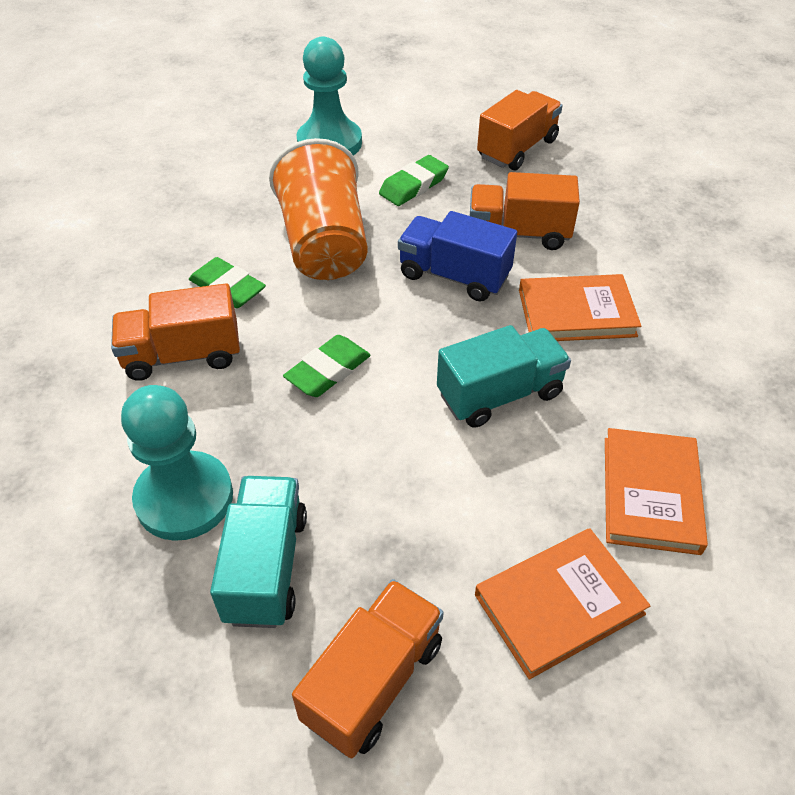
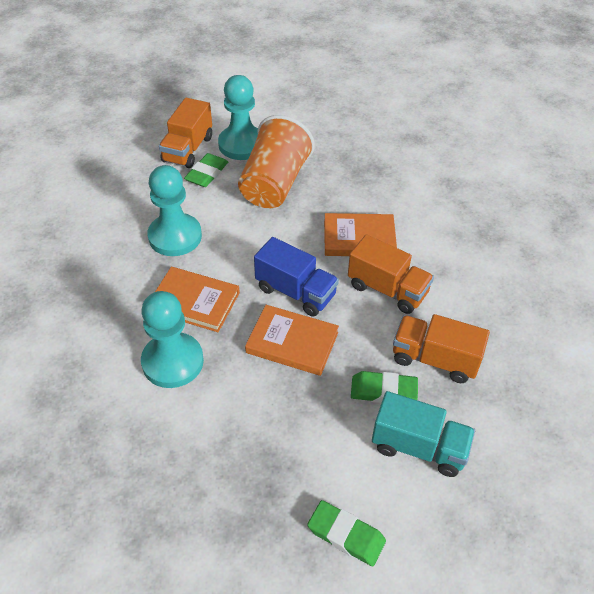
orange truck: 4 -> 3
turquoise pawn: 2 -> 3
turquoise truck: 2 -> 1

